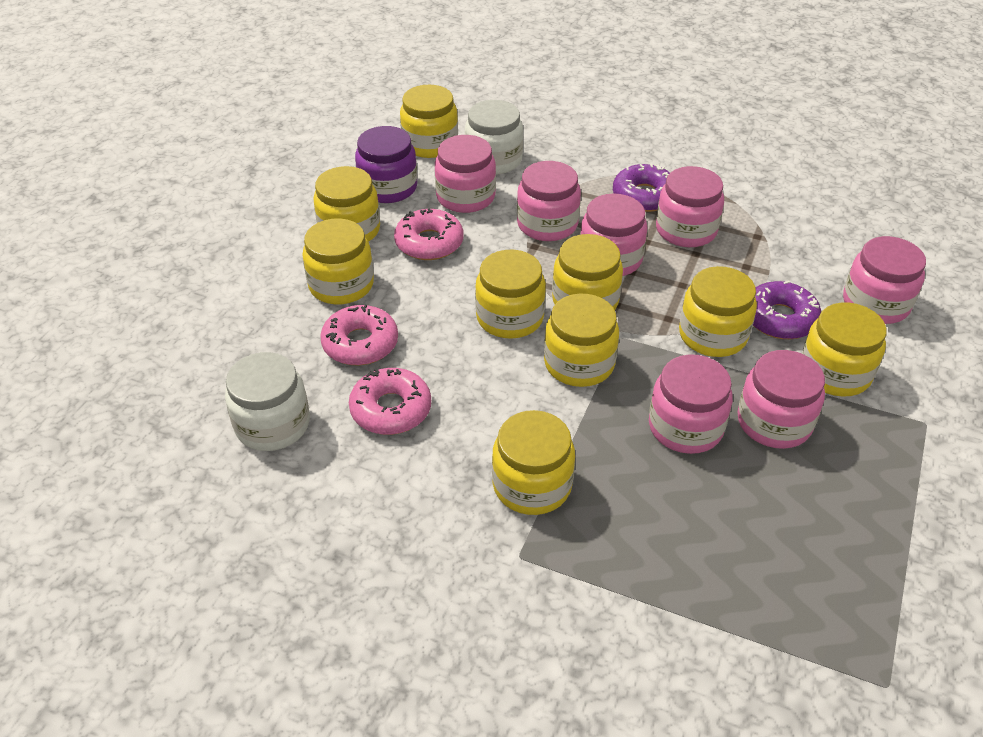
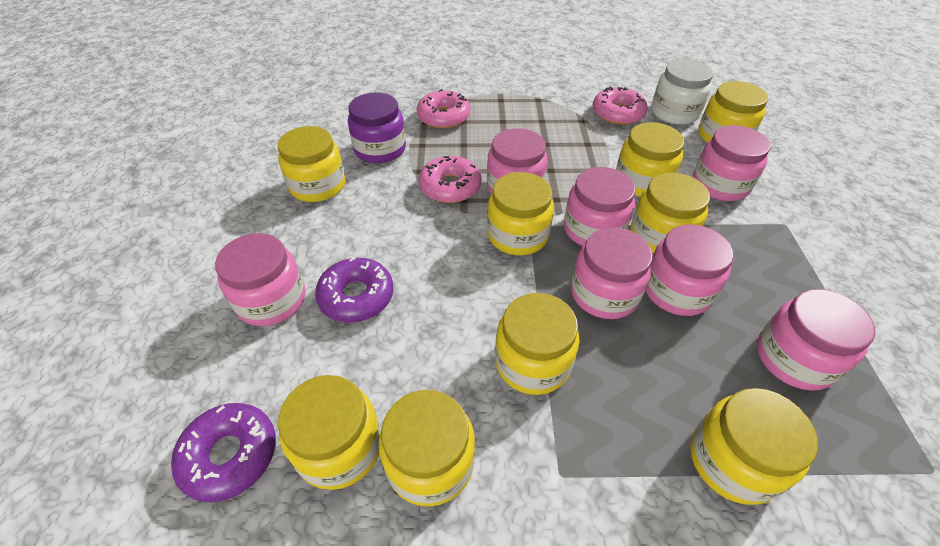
white jar: 2 -> 1

